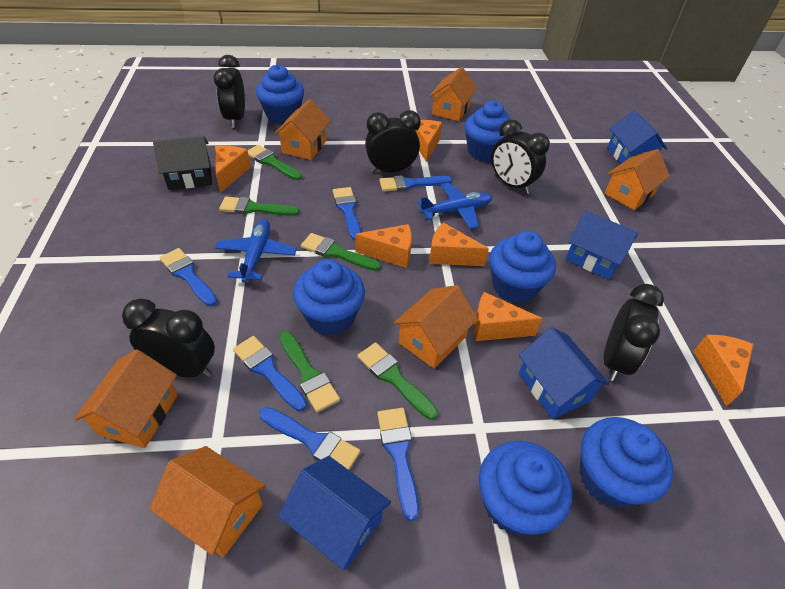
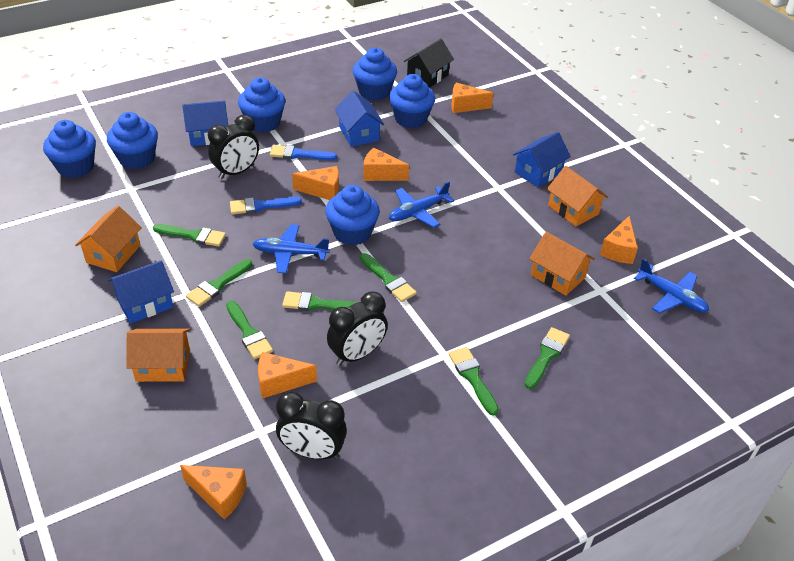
black clock: 5 -> 3
blue brush: 6 -> 2
blue plane: 2 -> 3
green brush: 5 -> 7
orange house: 6 -> 4

